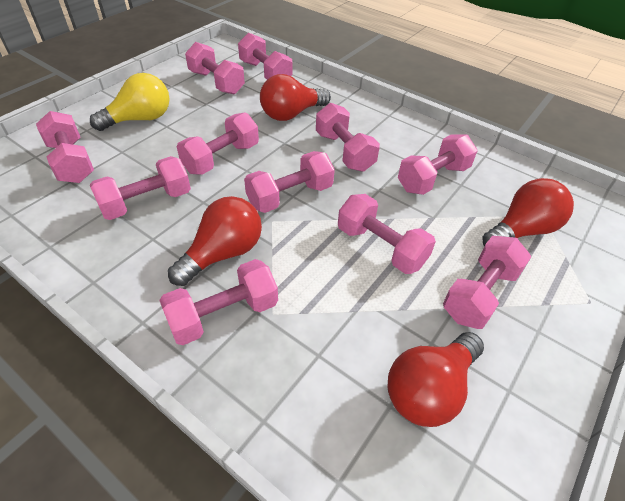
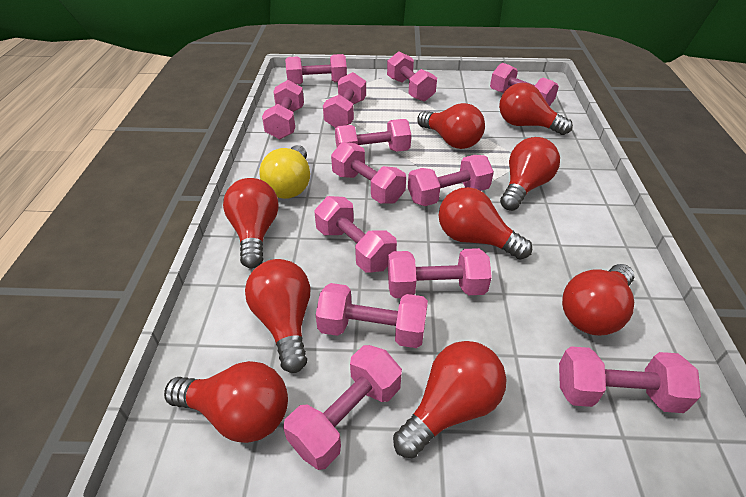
pink dumbbell: 11 -> 13
red light bulb: 4 -> 9

